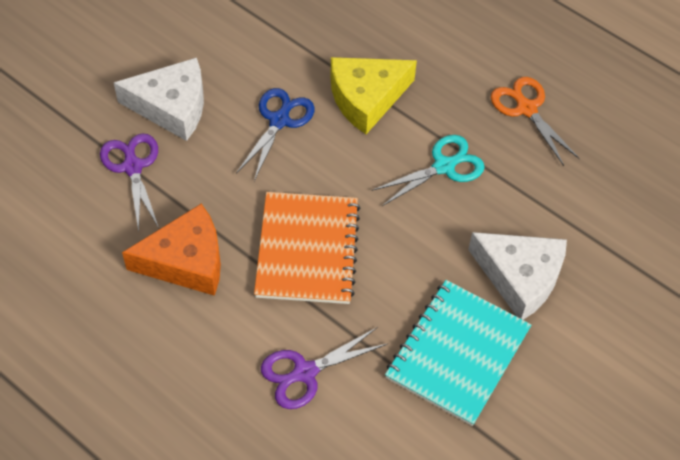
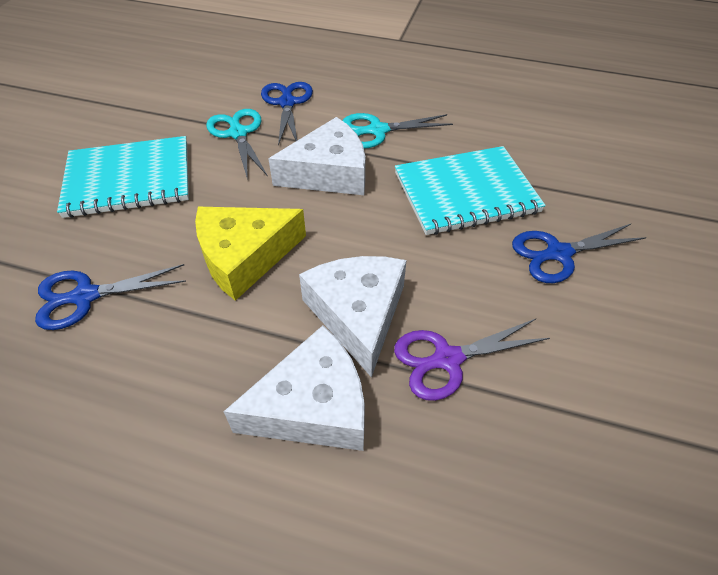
blue scissors: 1 -> 3
orange cheese: 1 -> 0
orange notebook: 1 -> 0
orange scissors: 1 -> 0
purple scissors: 2 -> 1
turquoise notebook: 1 -> 2
turquoise scissors: 1 -> 2
white cheese: 2 -> 3

